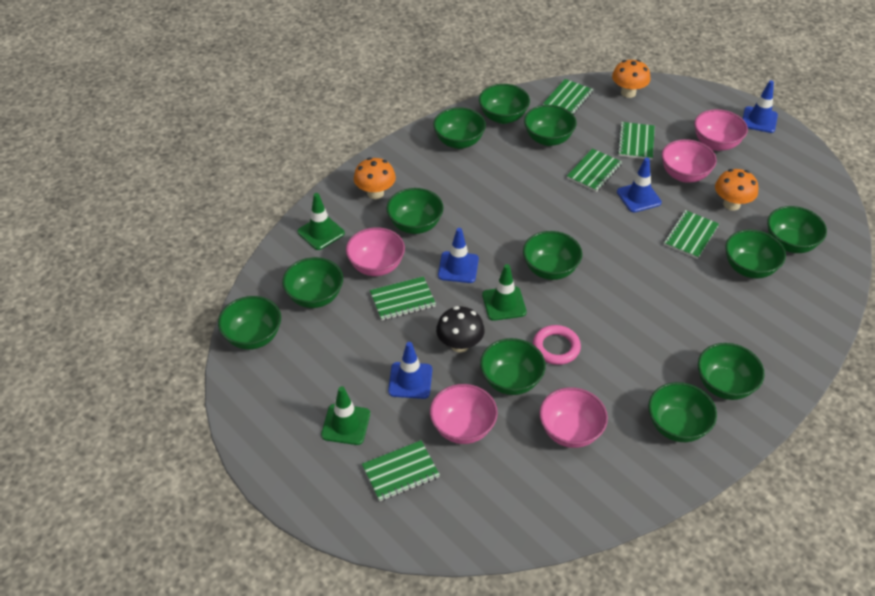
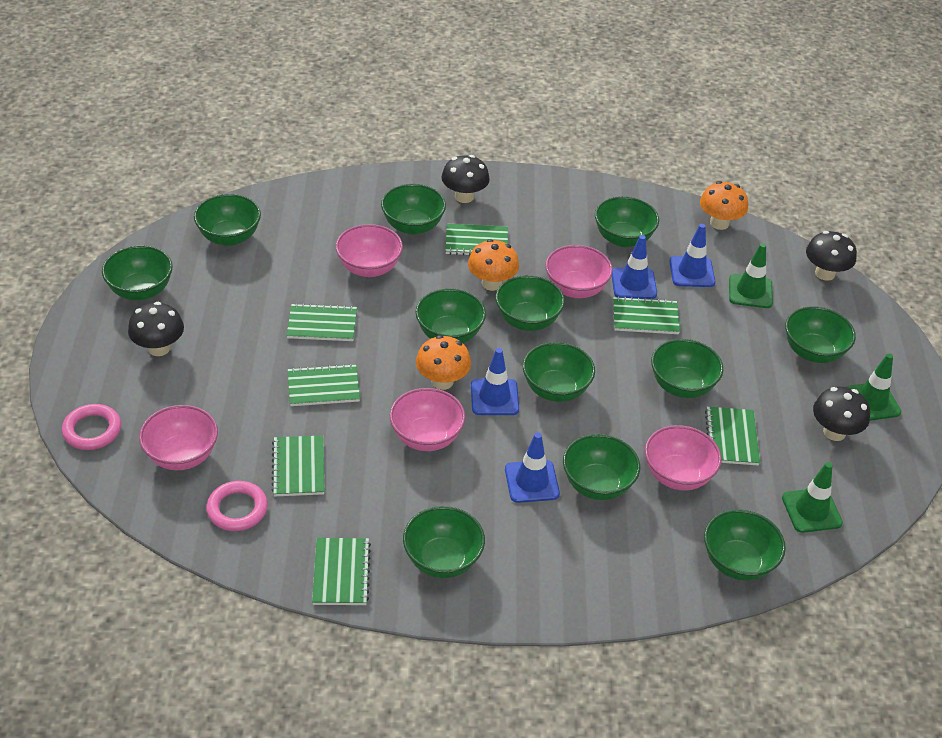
black mushroom: 1 -> 4
green notebook: 6 -> 7
pink ring: 1 -> 2

